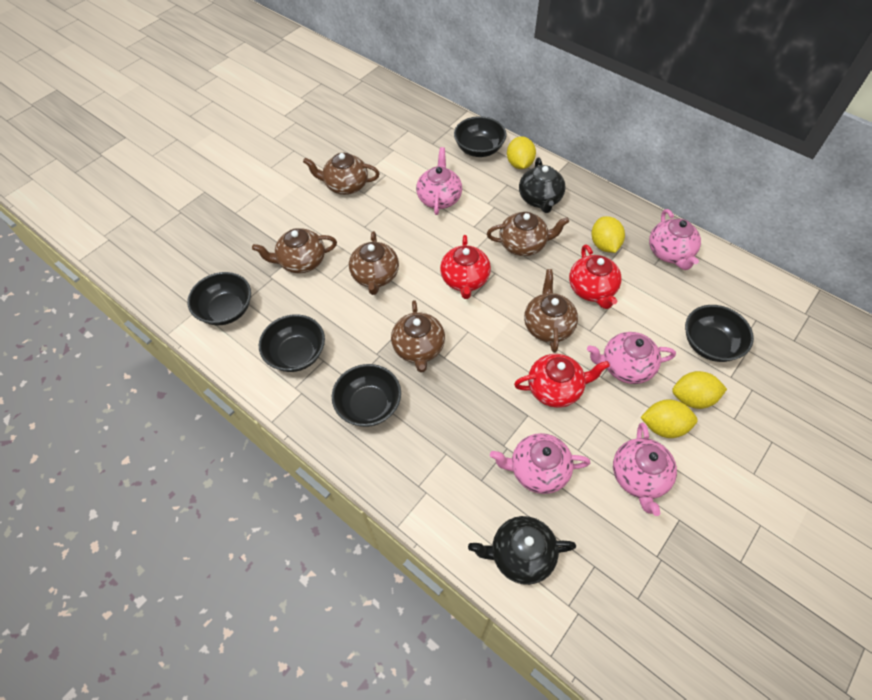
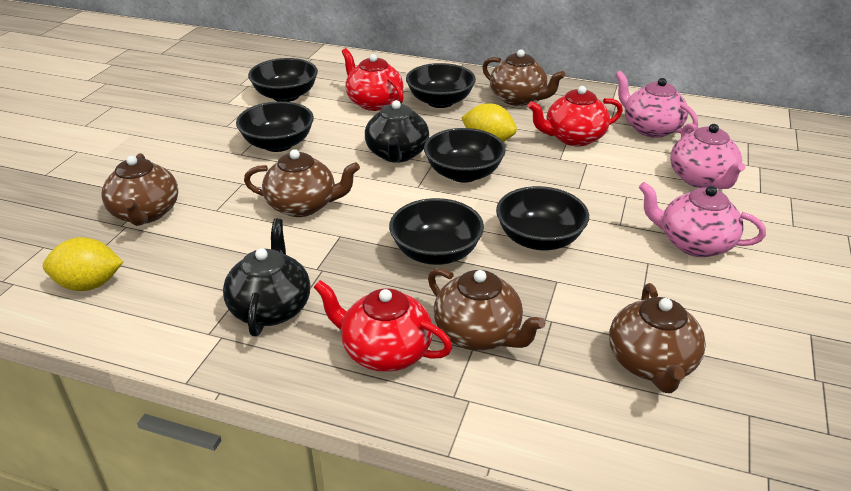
black bowl: 5 -> 6
brown teapot: 6 -> 5
pink teapot: 5 -> 3
yellow lemon: 4 -> 2

